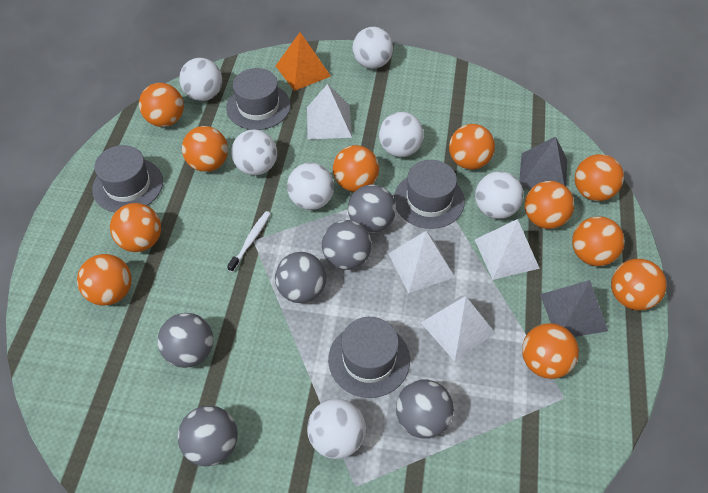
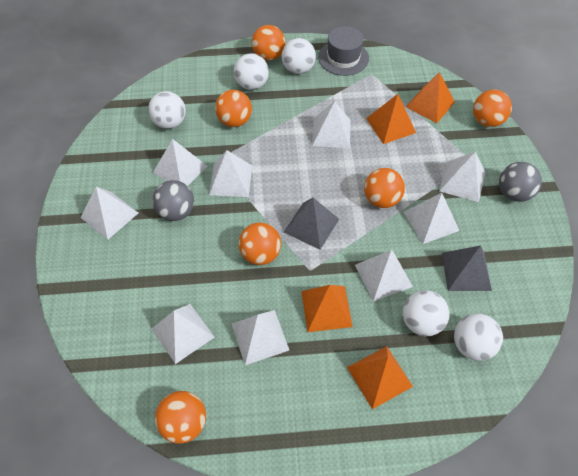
grey ball: 6 -> 2
grey hat: 4 -> 1
orange ball: 11 -> 6
orange pyramid: 1 -> 4
white ball: 7 -> 5
white pyramid: 4 -> 9
white toothbrush: 1 -> 0

